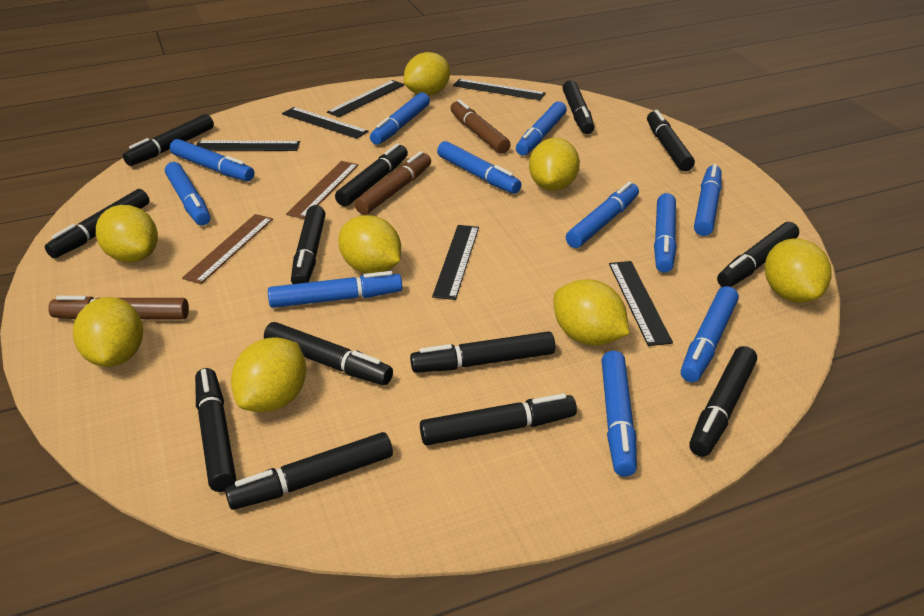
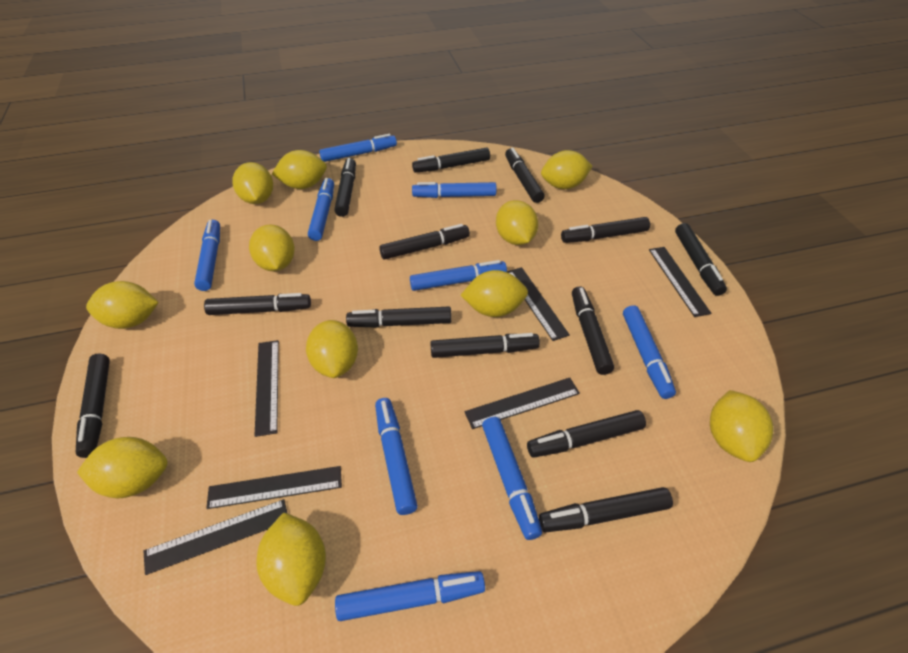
blue marker: 11 -> 9
brown marker: 3 -> 0
brown ruler: 2 -> 0
yellow lemon: 8 -> 11

